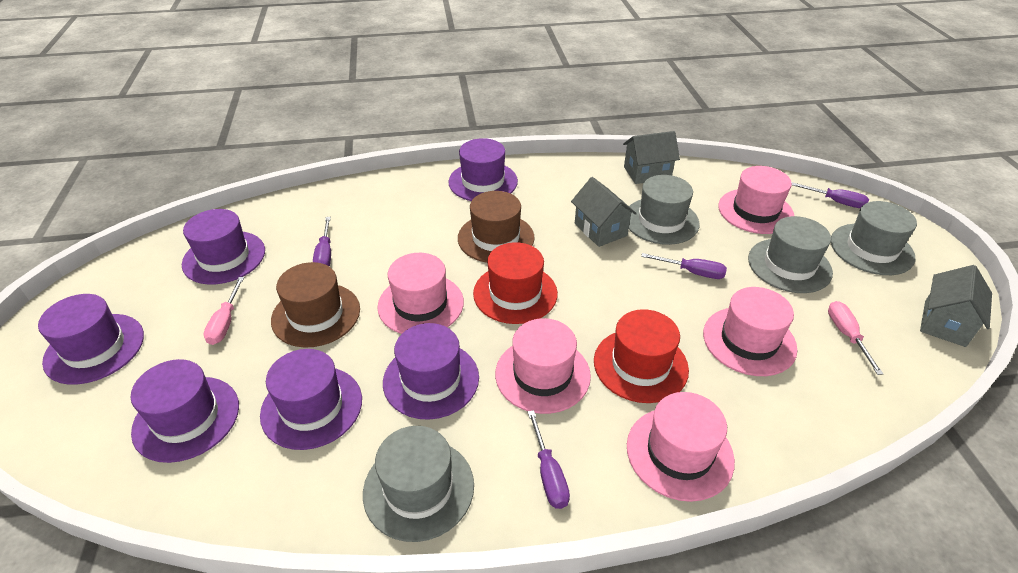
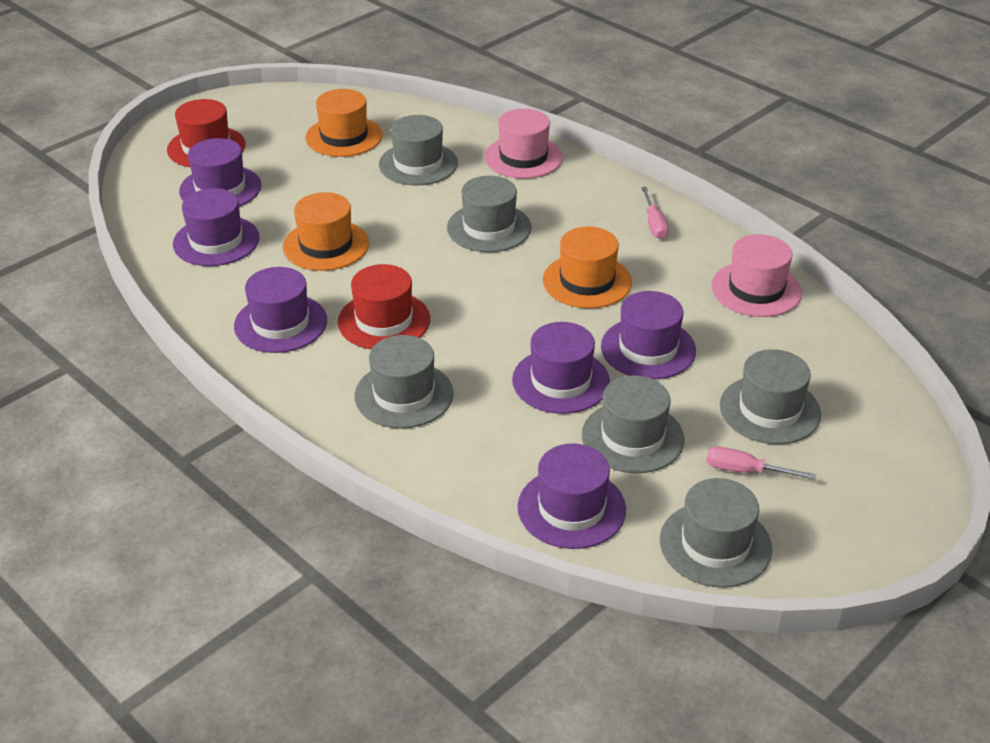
brown hat: 2 -> 0
grey hat: 4 -> 6
grey house: 3 -> 0
orange hat: 0 -> 3
pink hat: 5 -> 2
purple screwdriver: 4 -> 0

